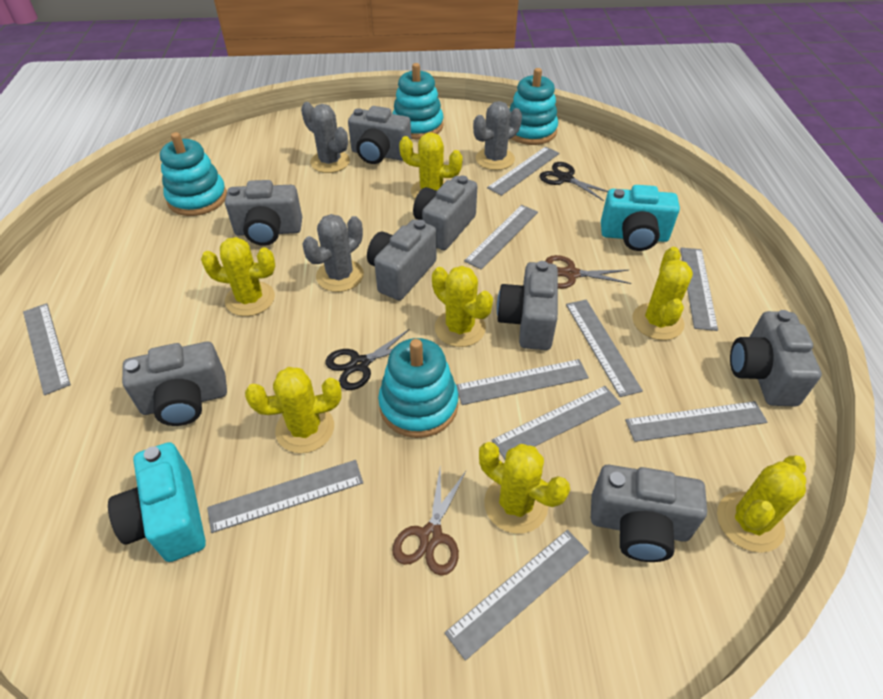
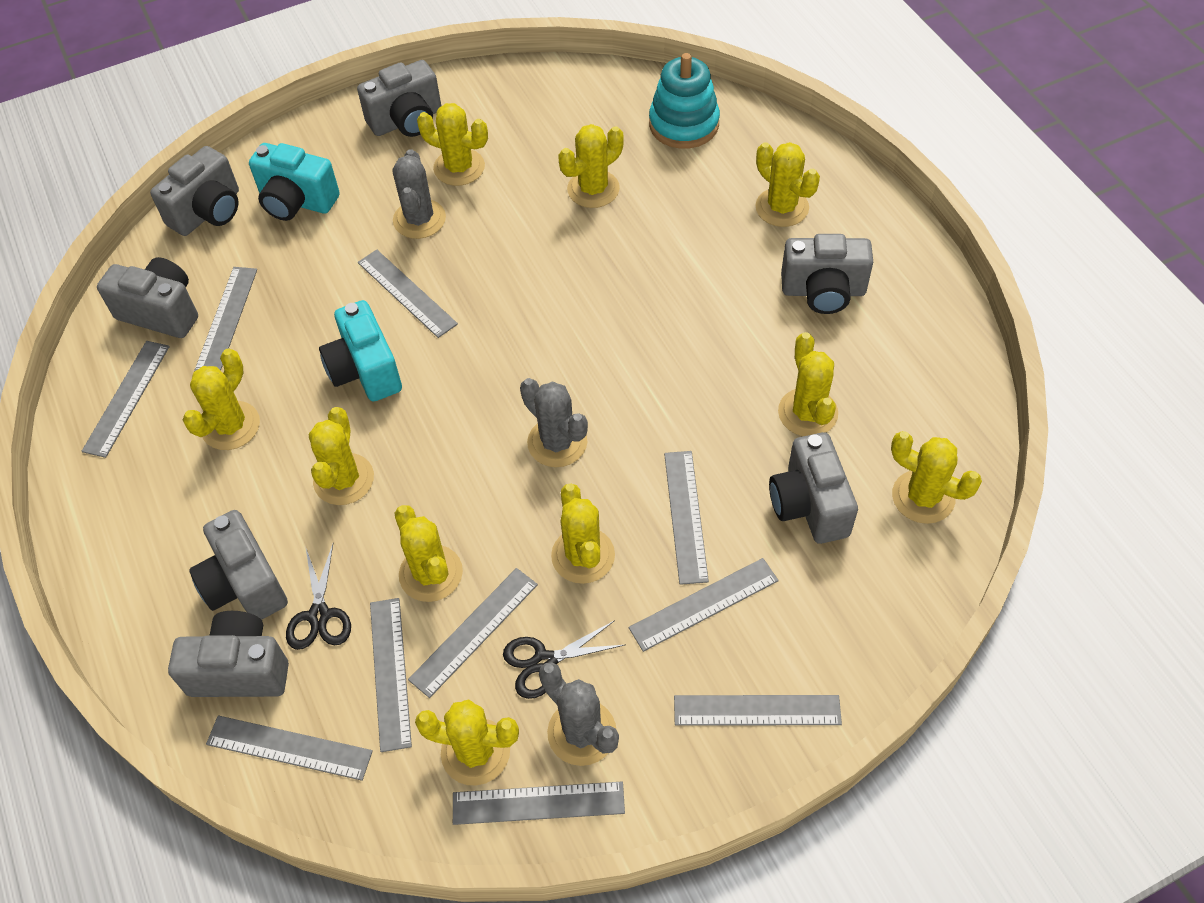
brown scissors: 2 -> 0
grey camera: 8 -> 7
turquoise stacking toy: 4 -> 1
yellow cactus: 7 -> 10

